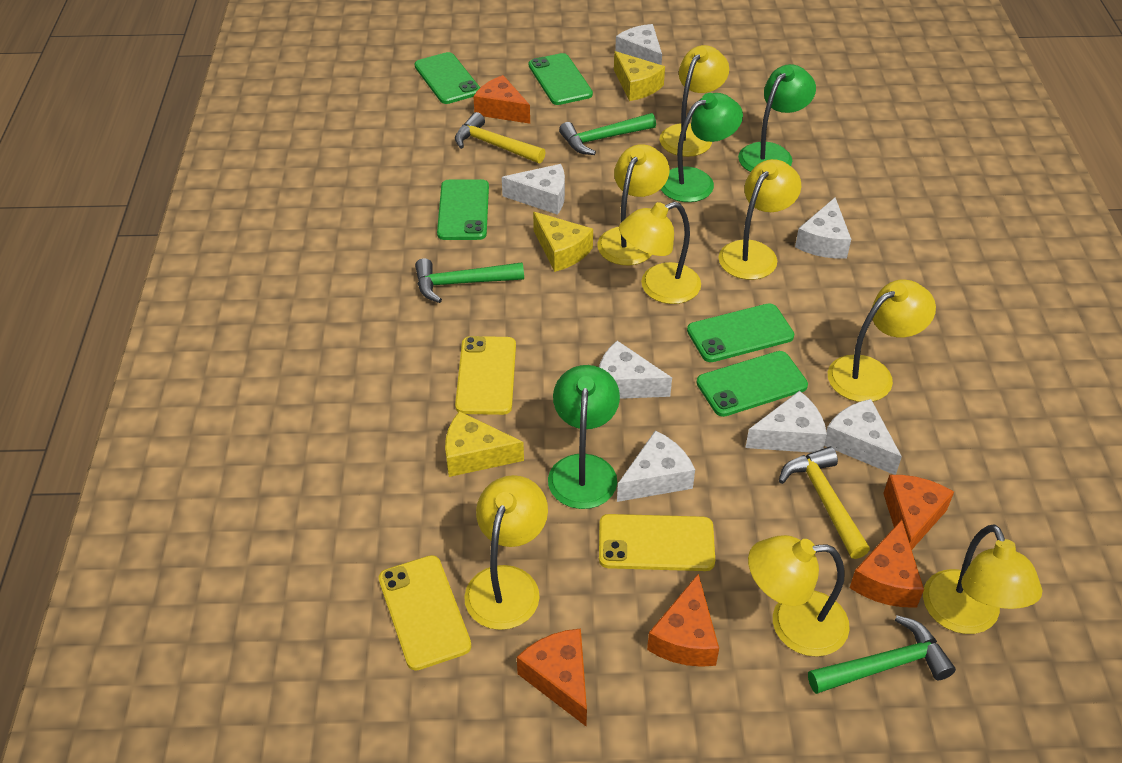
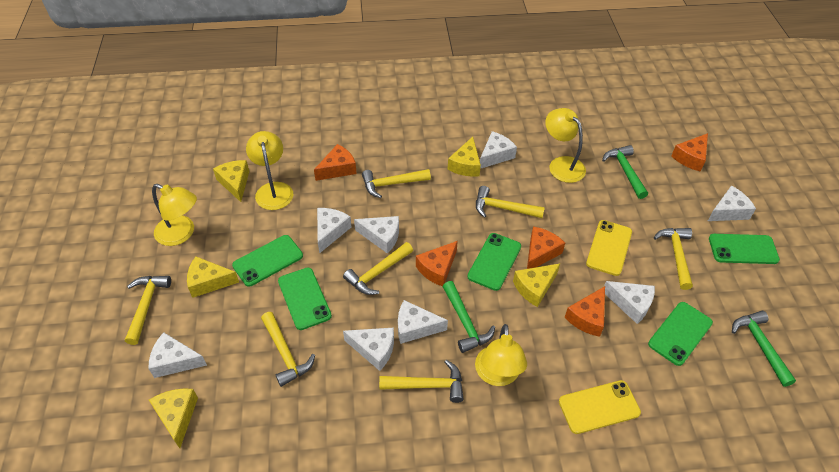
green lamp: 3 -> 0
white cheese: 7 -> 8
yellow cheese: 3 -> 5
yellow hammer: 2 -> 7
yellow lamp: 8 -> 4
yellow phone: 3 -> 2

